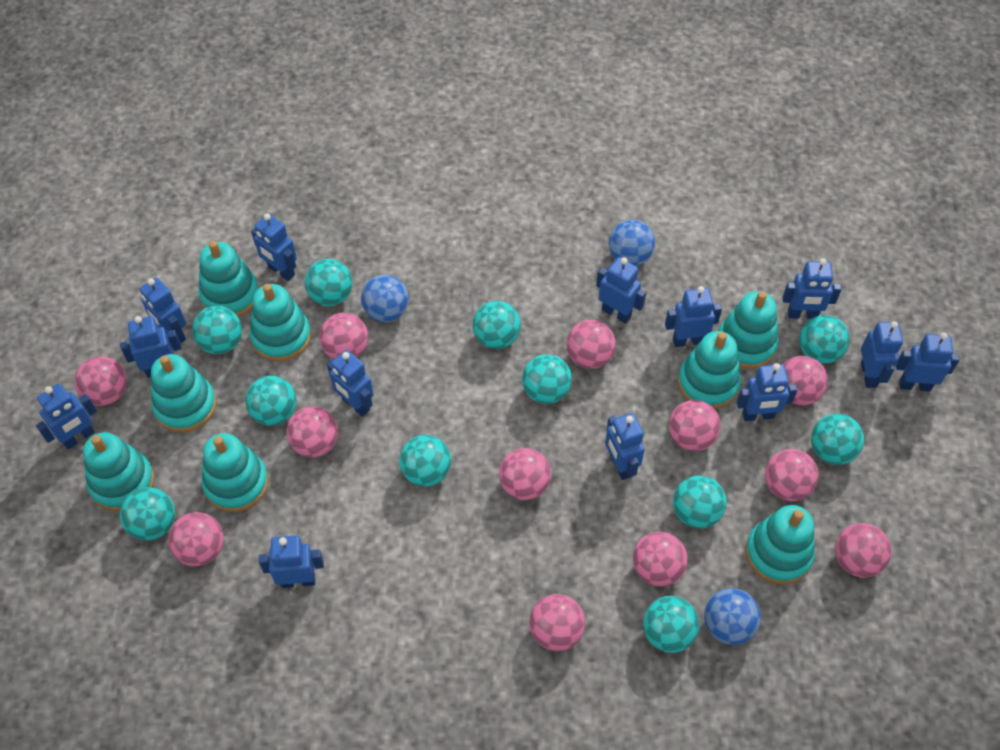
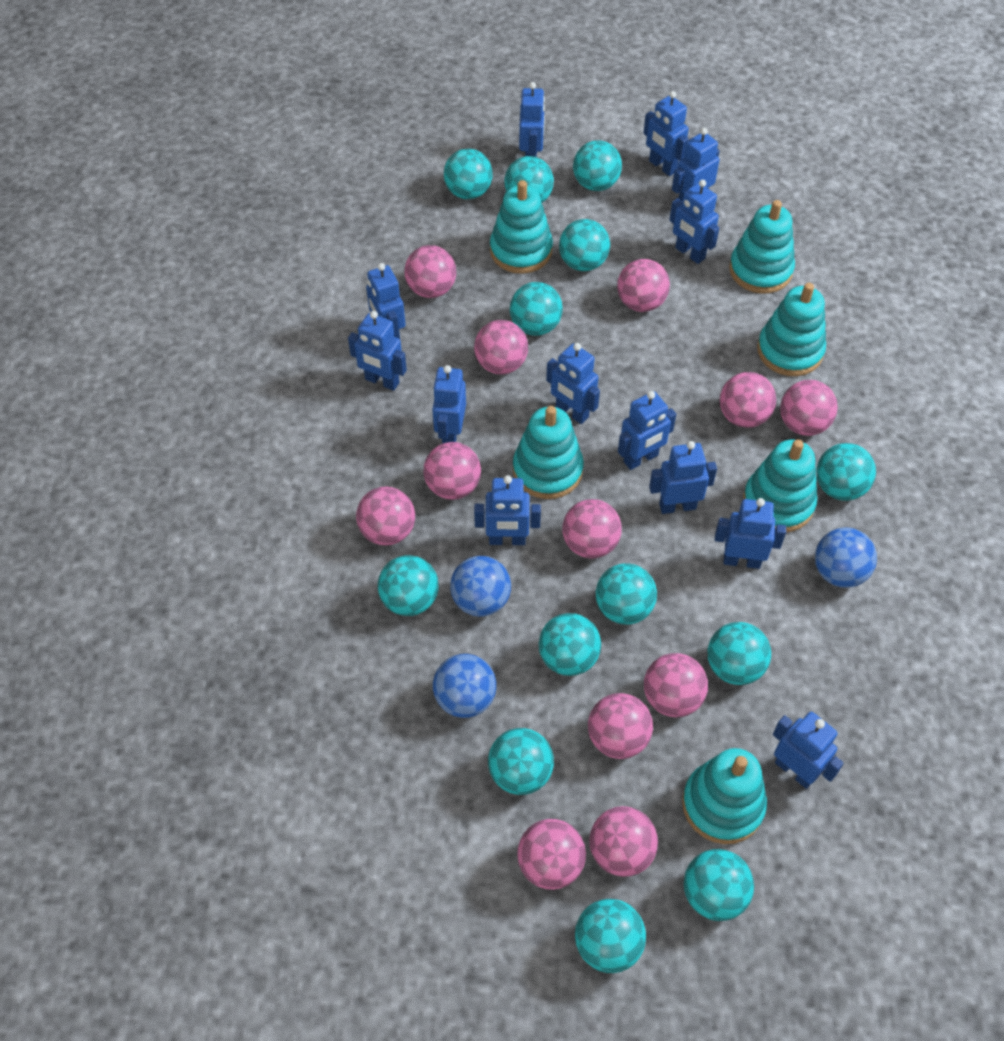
turquoise ball: 11 -> 13
turquoise stacking toy: 8 -> 6

